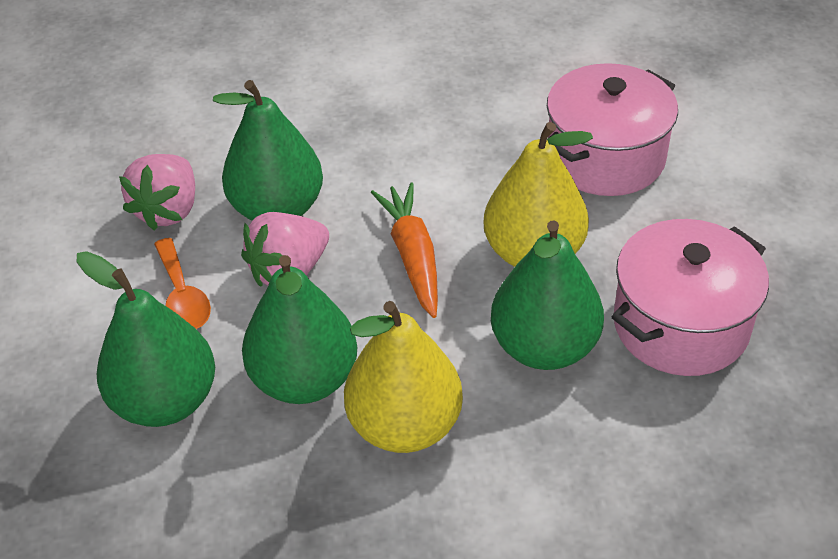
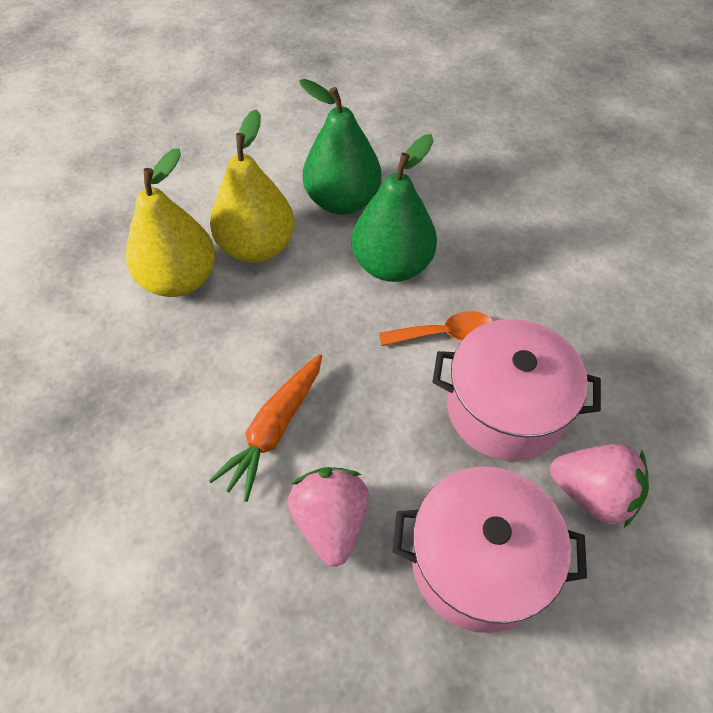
green pear: 4 -> 2

